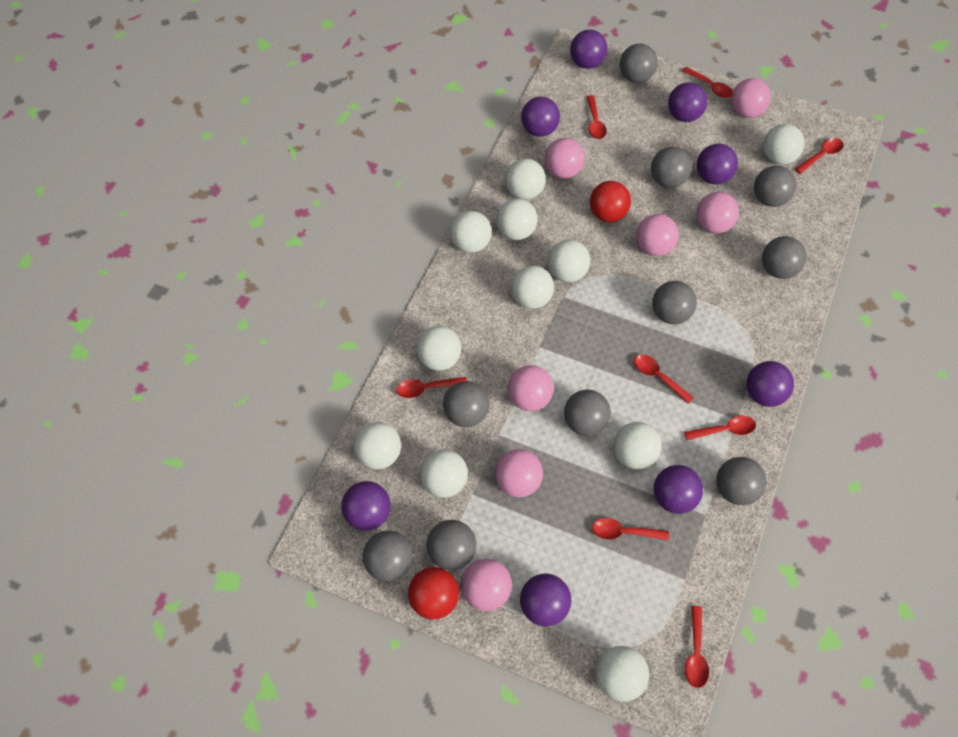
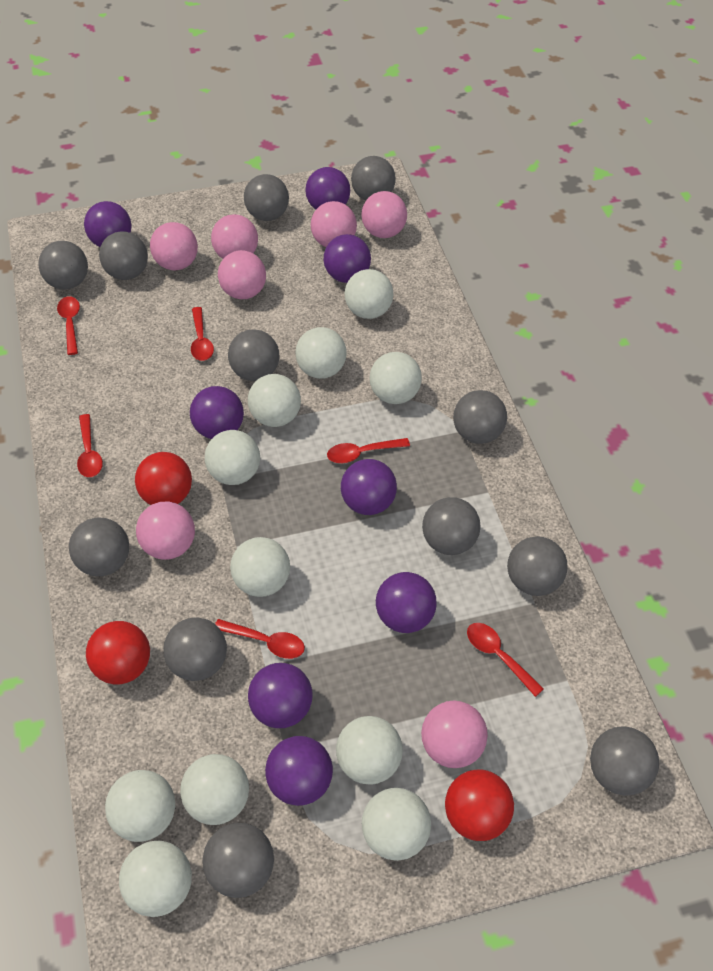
grey ball: 10 -> 12
red ball: 2 -> 3
red spoon: 8 -> 6

